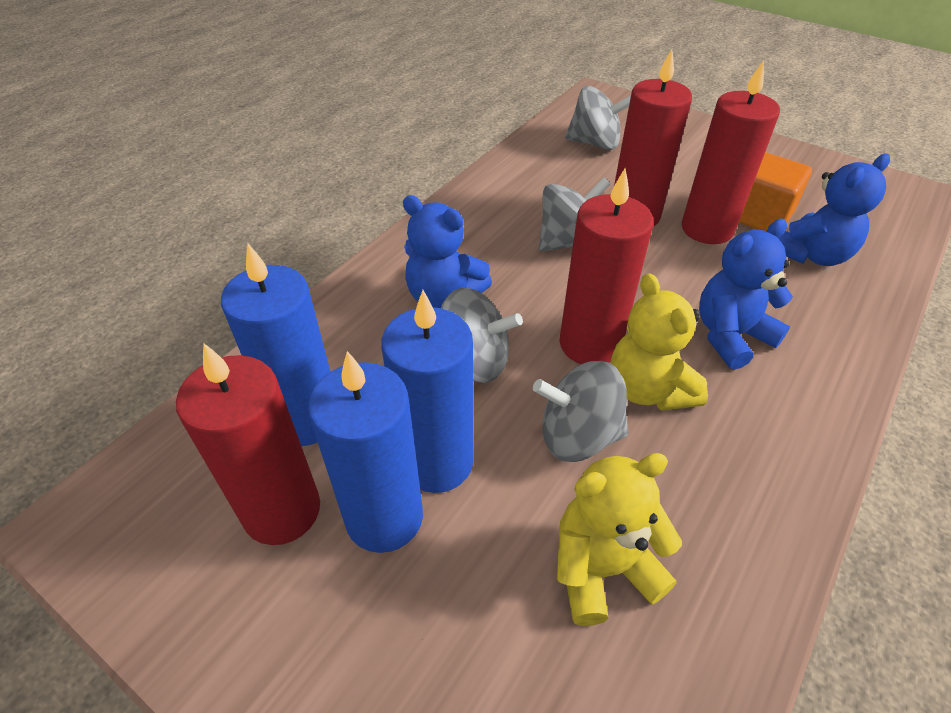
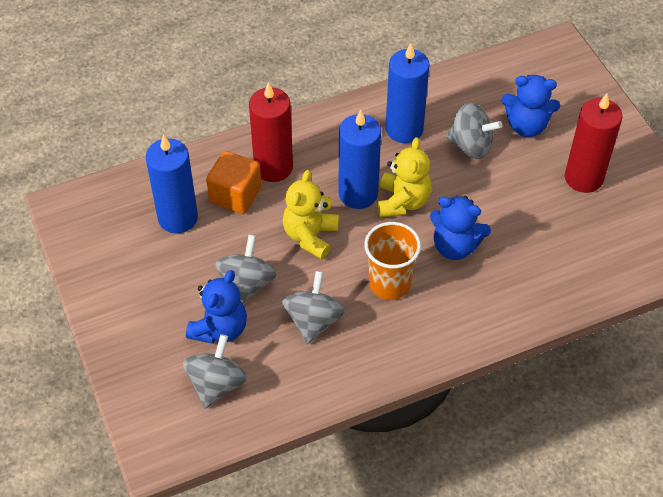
orange cup: 0 -> 1
red candle: 4 -> 2

